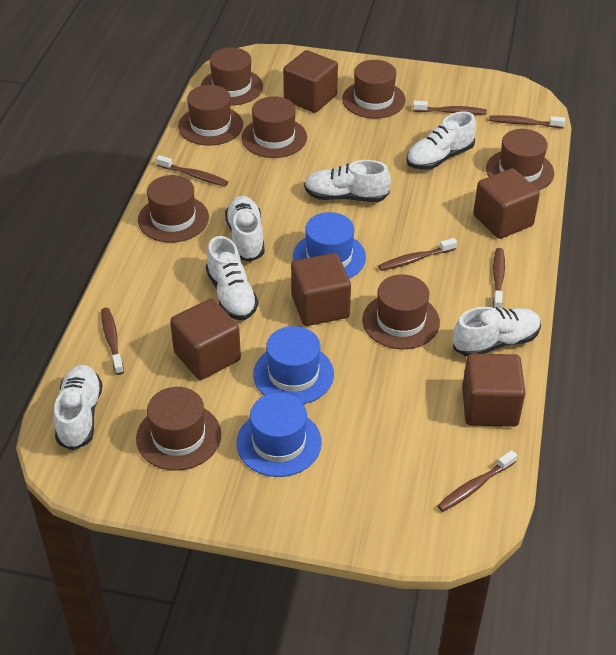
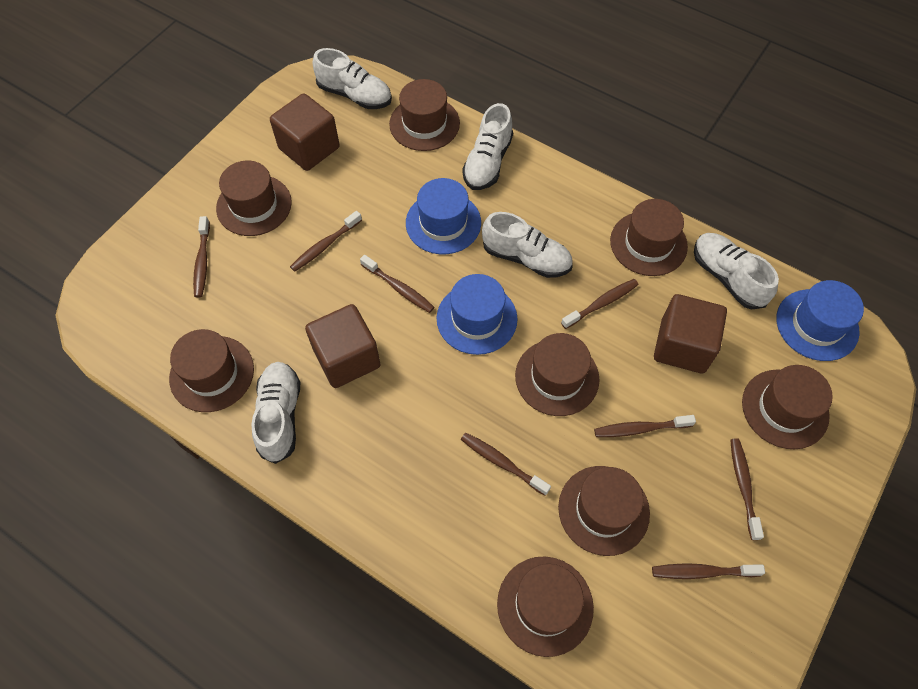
brown cube: 5 -> 3
brown toothbrush: 7 -> 8
white shoe: 6 -> 5

